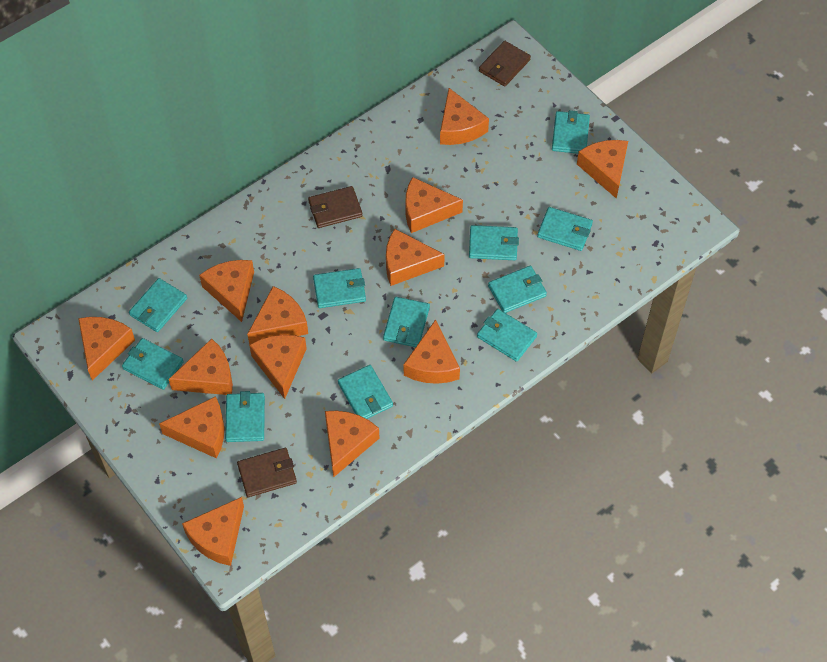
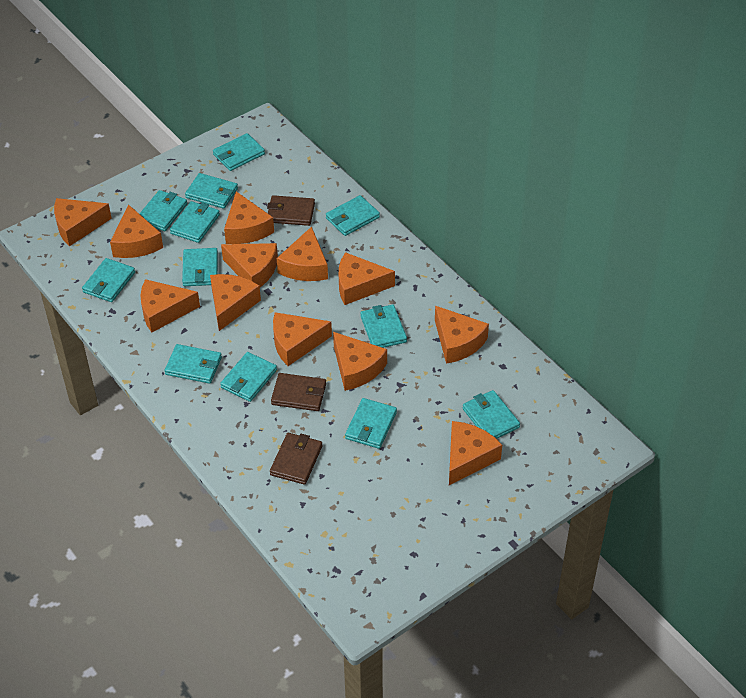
orange cheese: 13 -> 12
turquoise wallet: 11 -> 12

